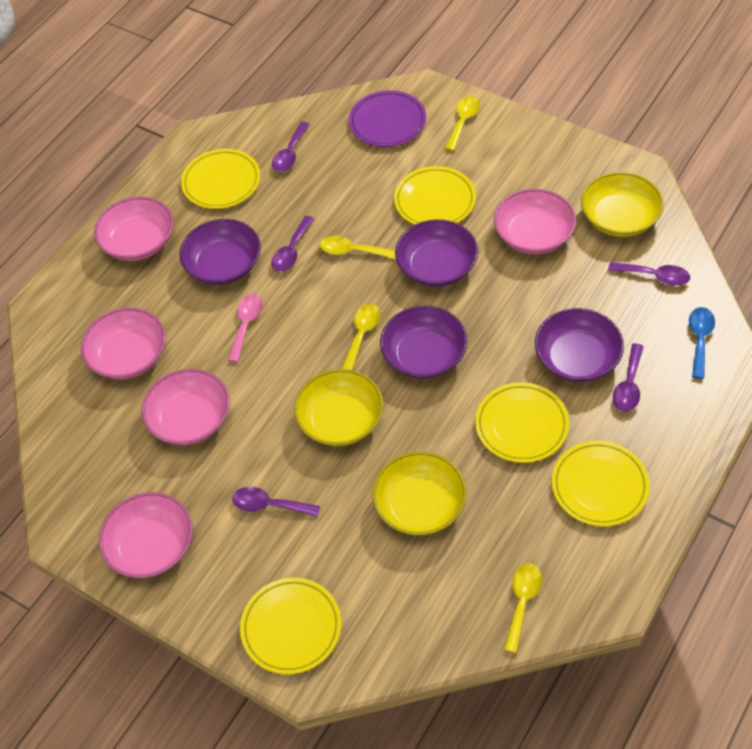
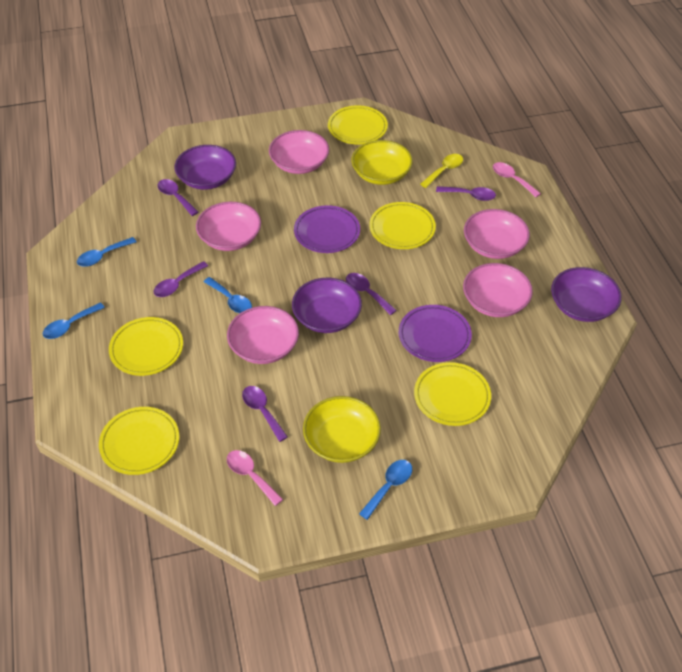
blue spoon: 1 -> 4
pink spoon: 1 -> 2
purple bowl: 4 -> 3
purple plate: 1 -> 2
yellow bowl: 3 -> 2
yellow spoon: 4 -> 1

